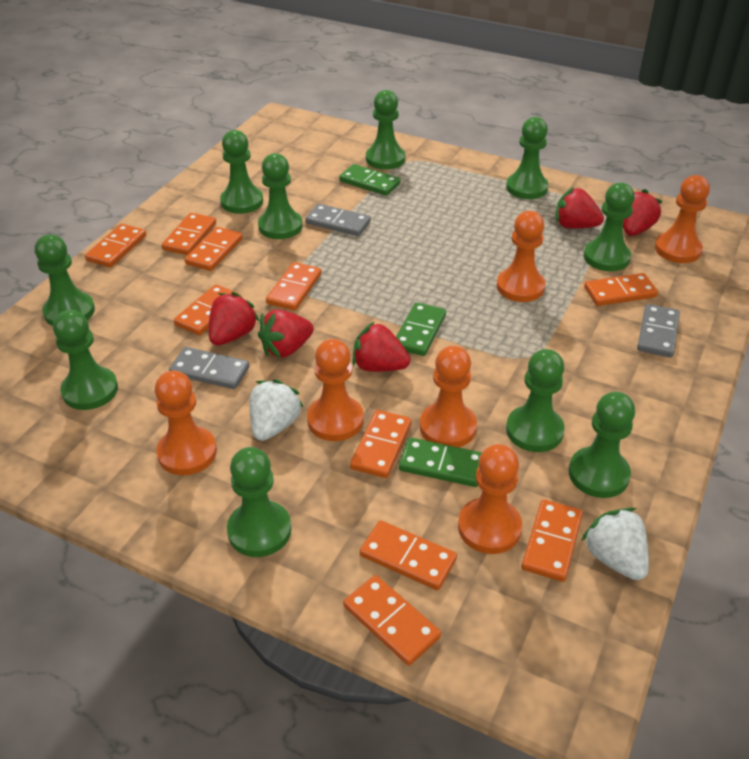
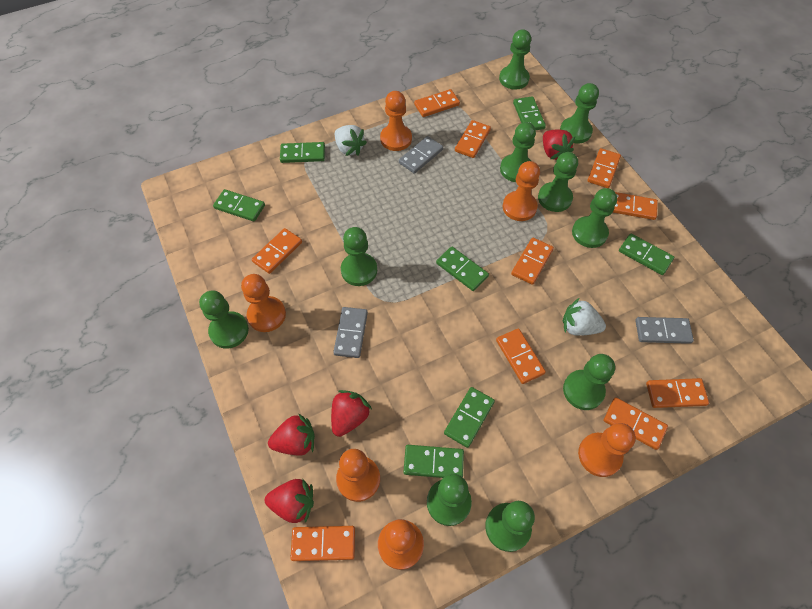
green domino: 3 -> 7
red strawberry: 5 -> 4

